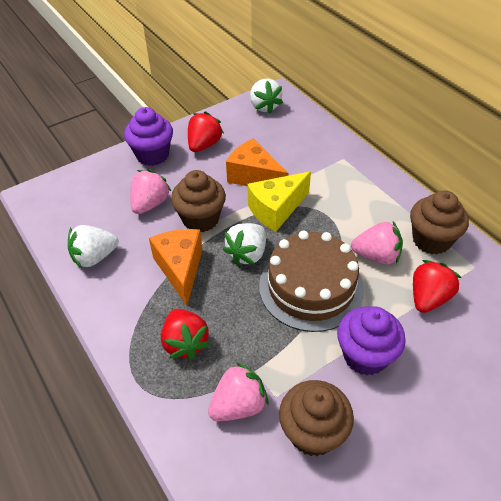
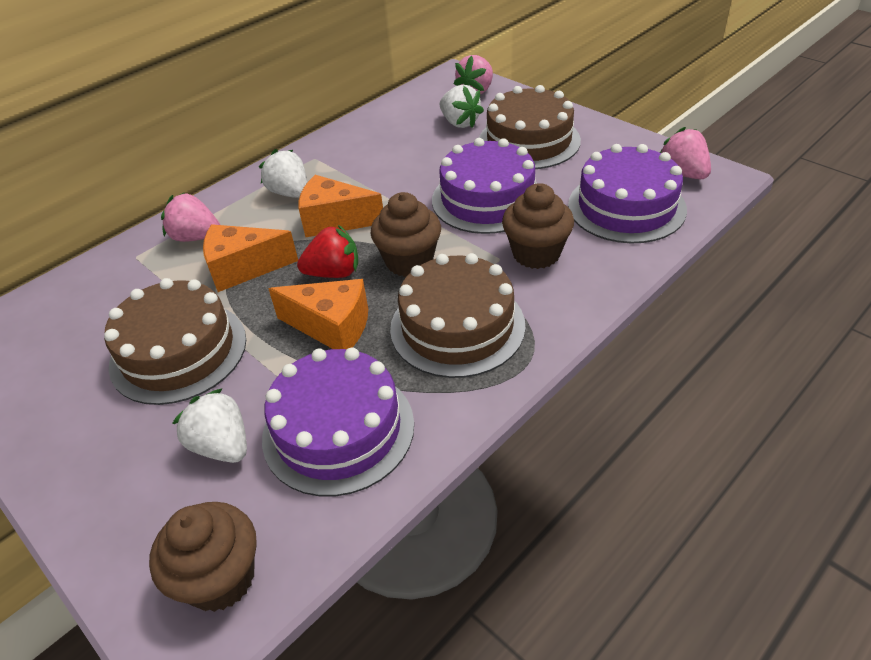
brown cake: 1 -> 3
orange cheese: 2 -> 3
purple cake: 0 -> 3
purple cupcake: 2 -> 0
red strawberry: 3 -> 1
yellow cheese: 1 -> 0

